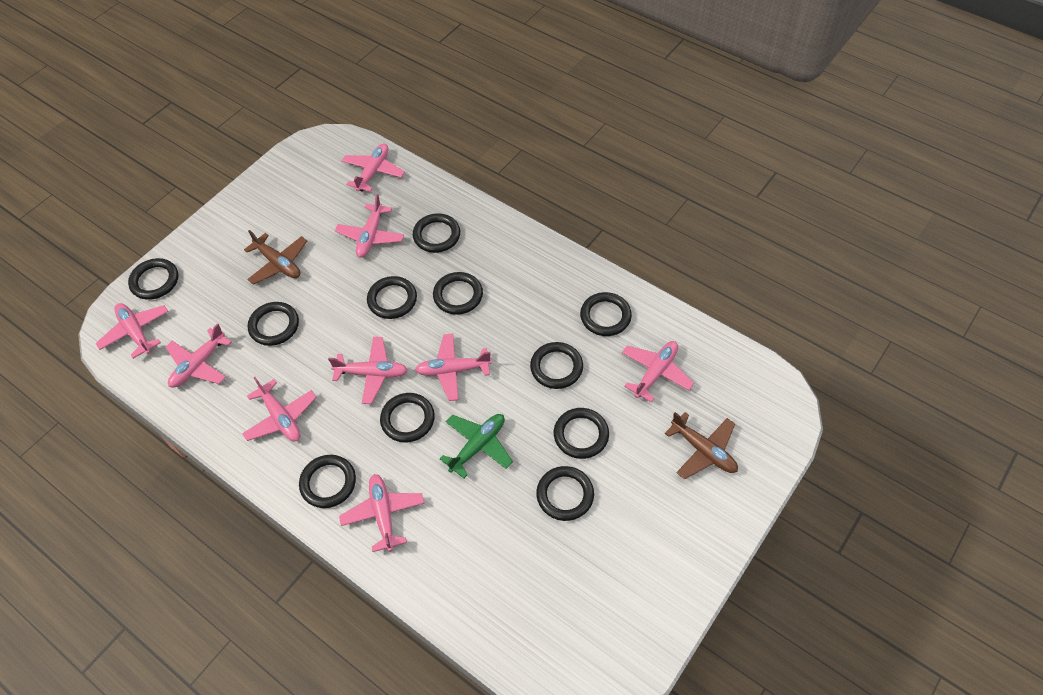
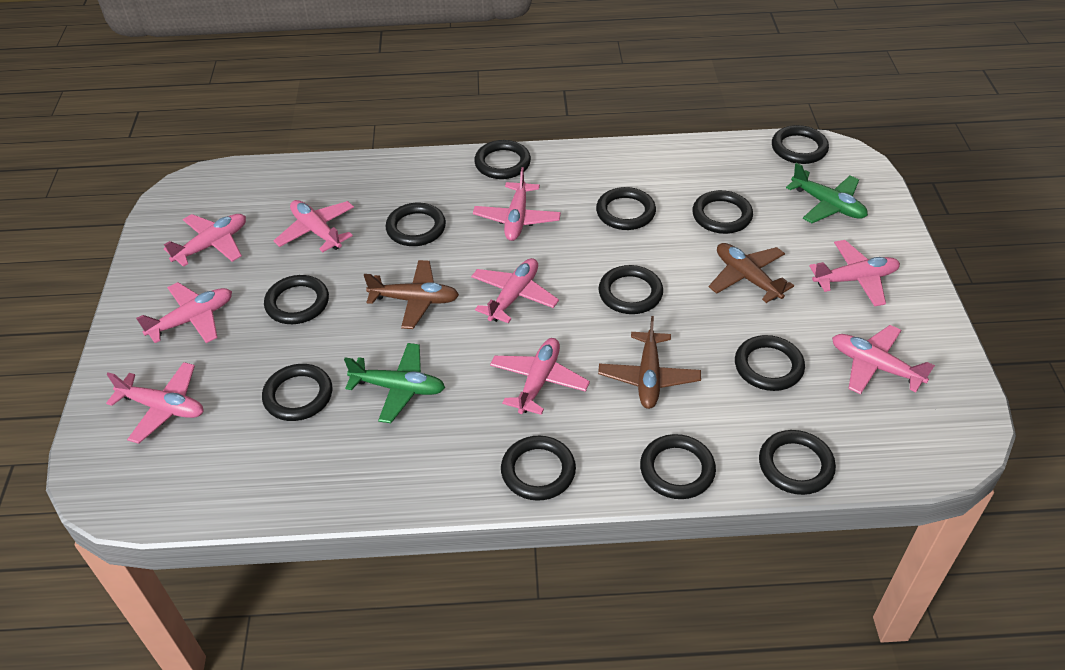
black ring: 11 -> 12
brown plane: 2 -> 3
green plane: 1 -> 2

